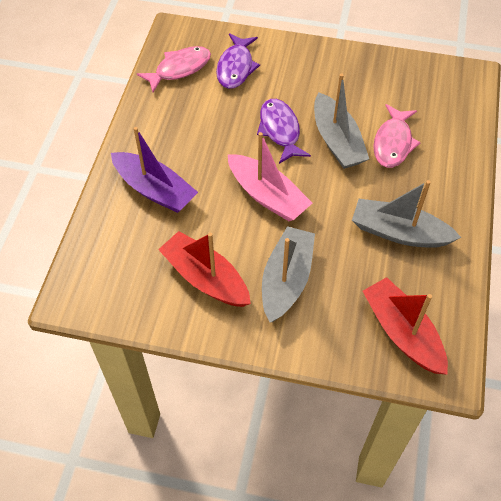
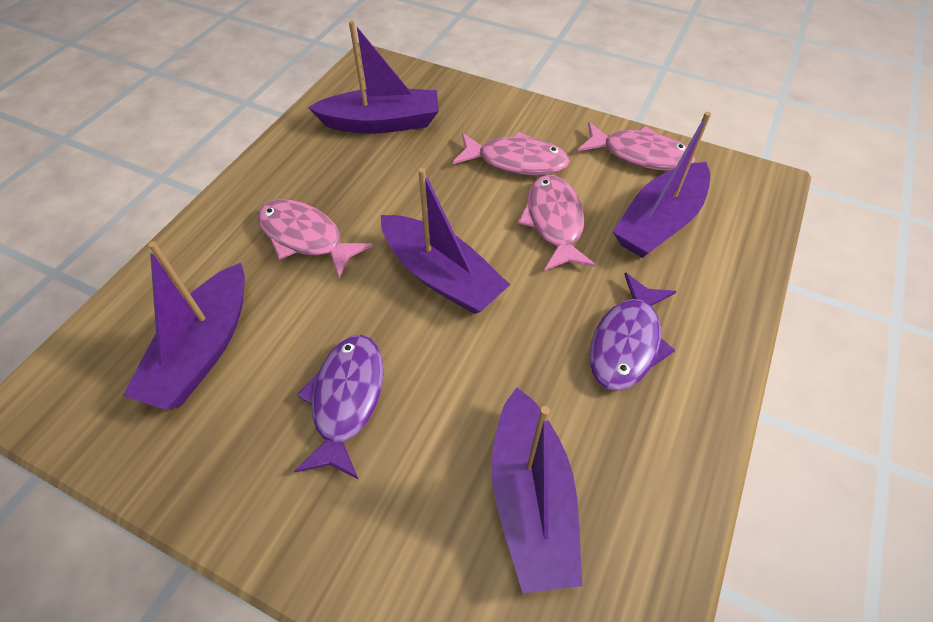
grey boat: 3 -> 0
pink boat: 1 -> 0
pink fish: 2 -> 4
purple boat: 1 -> 5
red boat: 2 -> 0

